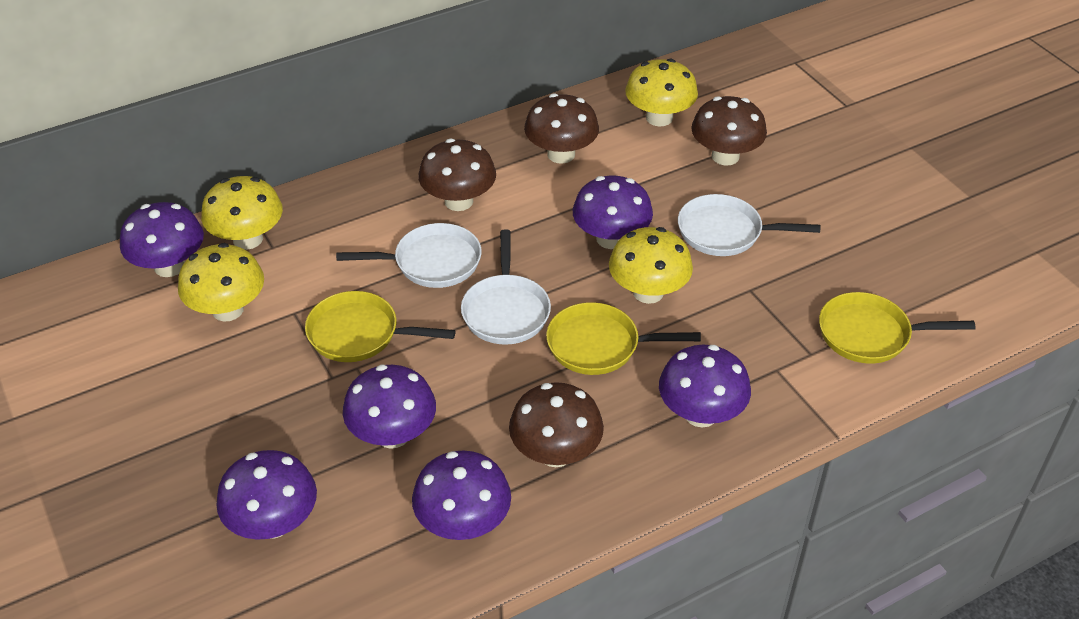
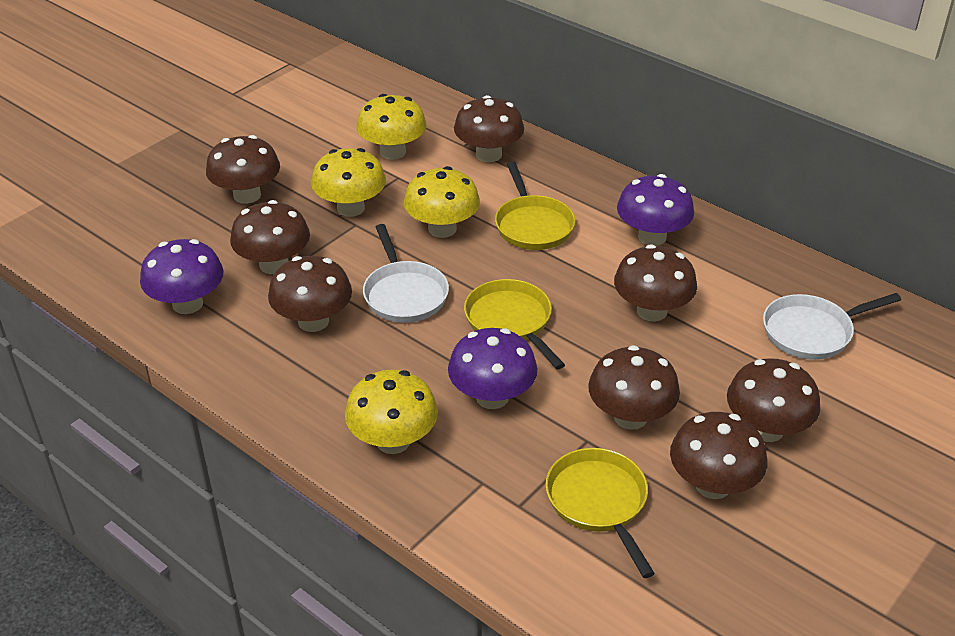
brown mushroom: 4 -> 8
purple mushroom: 6 -> 3
white pan: 3 -> 2

